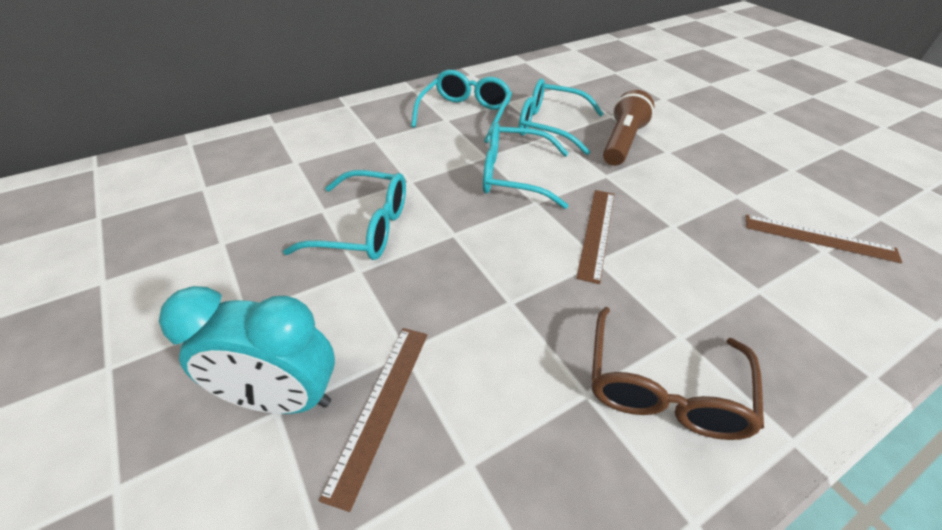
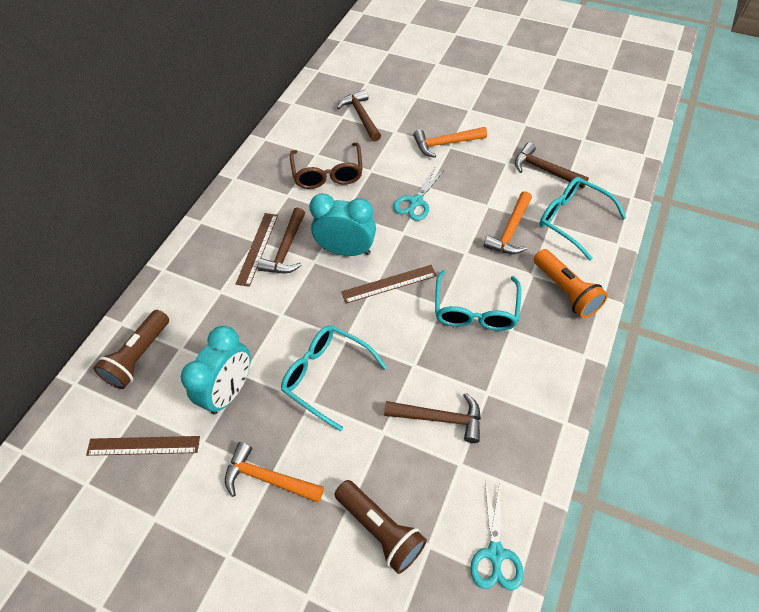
brown flashlight: 1 -> 2
brown hammer: 0 -> 4
orange flashlight: 0 -> 1
orange hammer: 0 -> 3
turquoise clock: 1 -> 2
turquoise glasses: 4 -> 3
turquoise scissors: 0 -> 2

